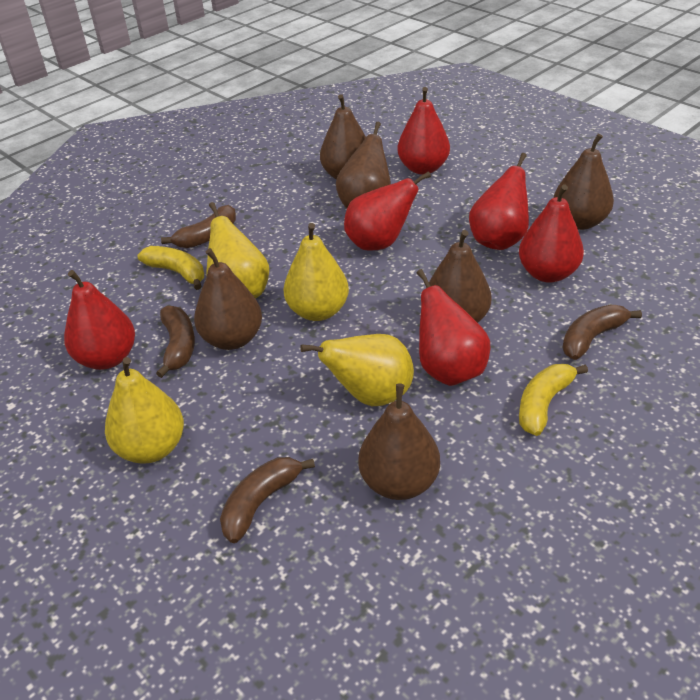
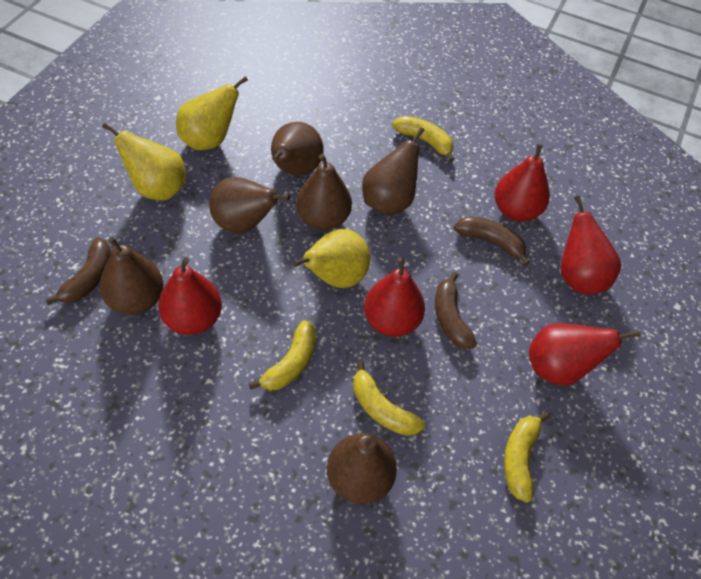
brown banana: 4 -> 3
red pear: 6 -> 5
yellow banana: 2 -> 4
yellow pear: 4 -> 3

